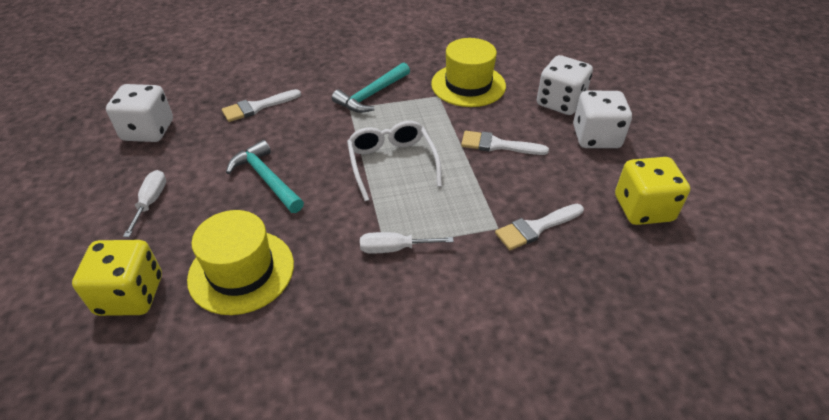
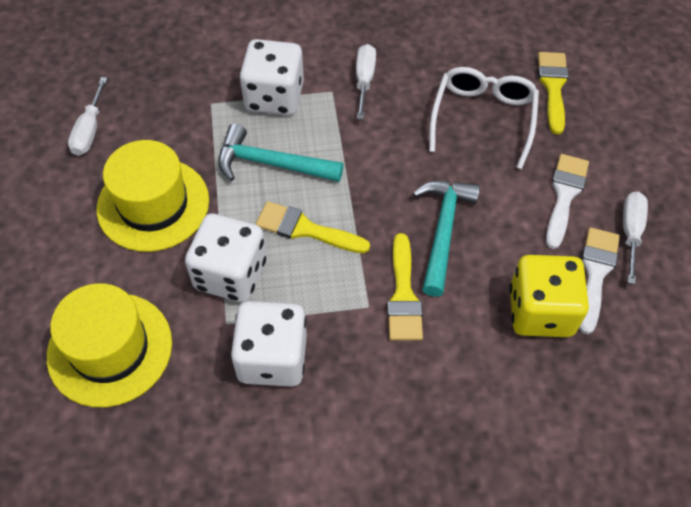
white brush: 3 -> 2
white screwdriver: 2 -> 3
yellow brush: 0 -> 3
yellow dice: 2 -> 1

